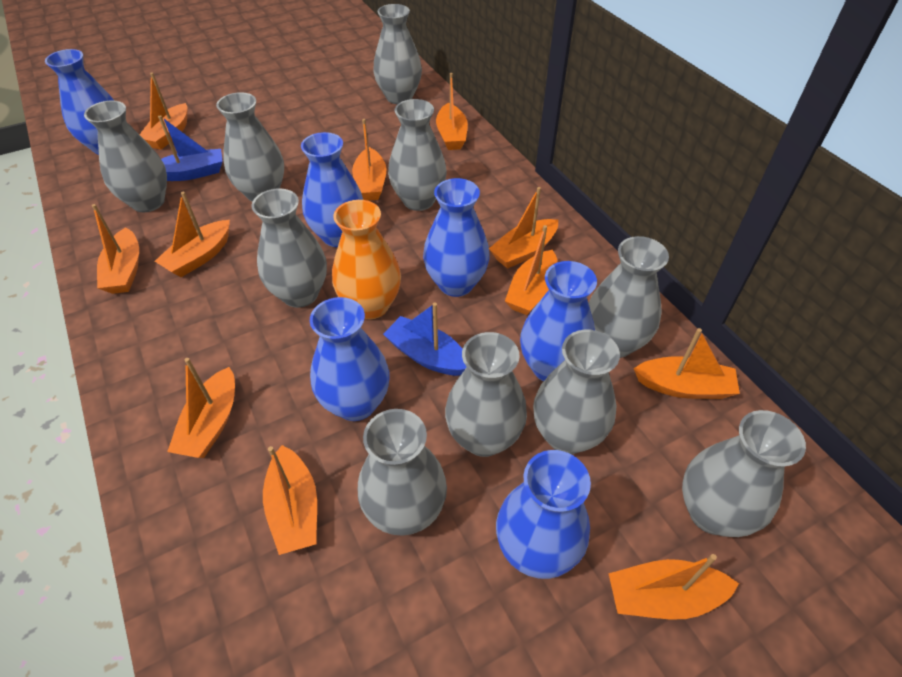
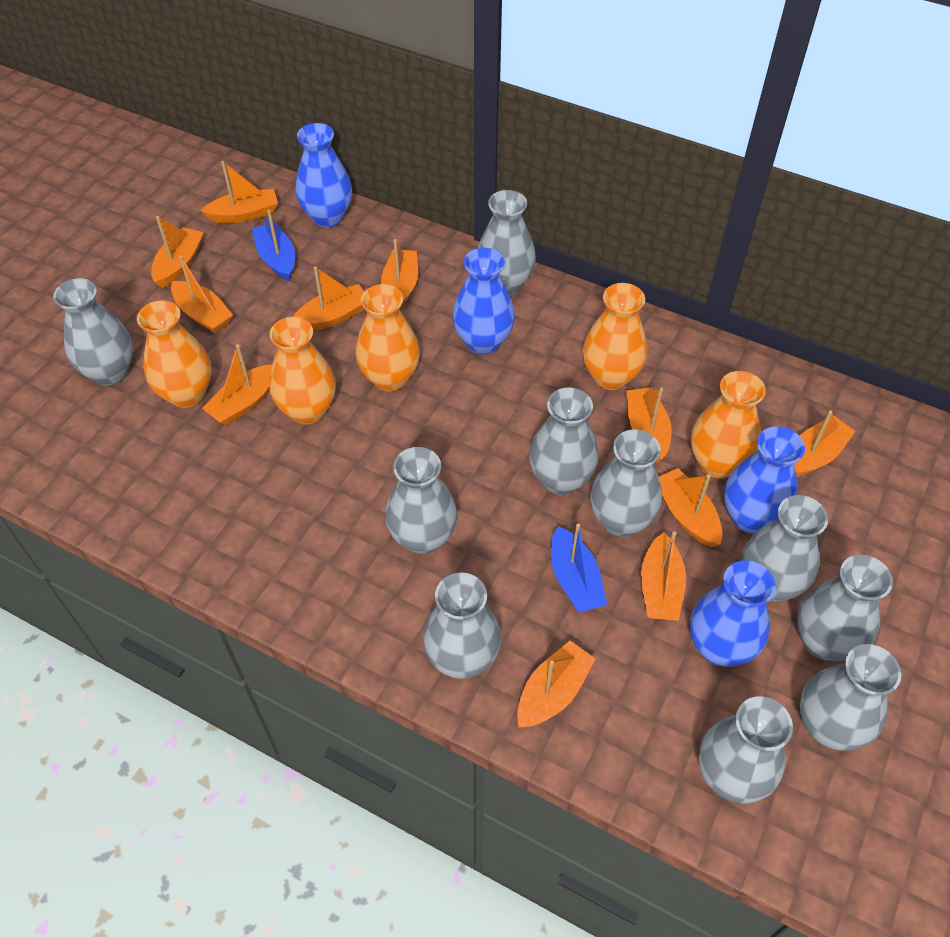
blue vase: 6 -> 4
orange vase: 1 -> 5

